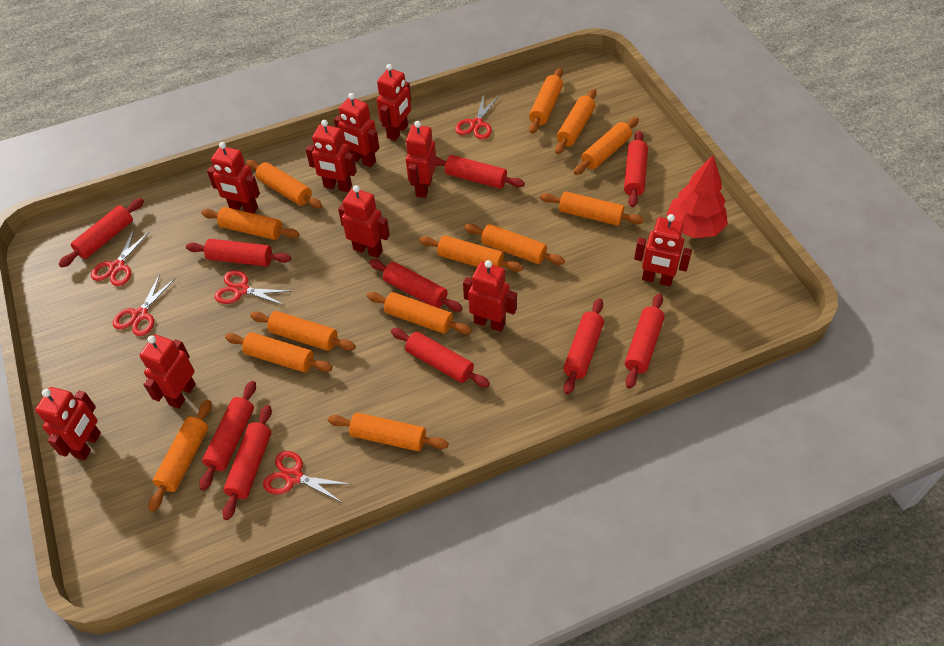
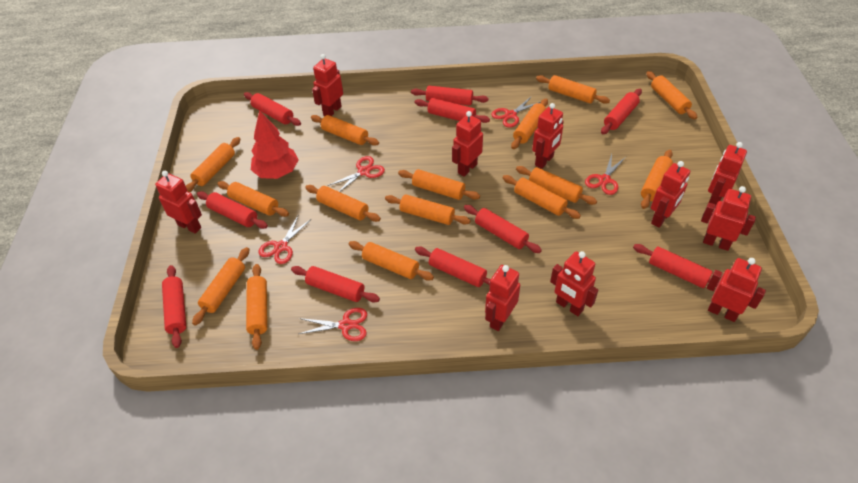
orange rolling pin: 13 -> 15

